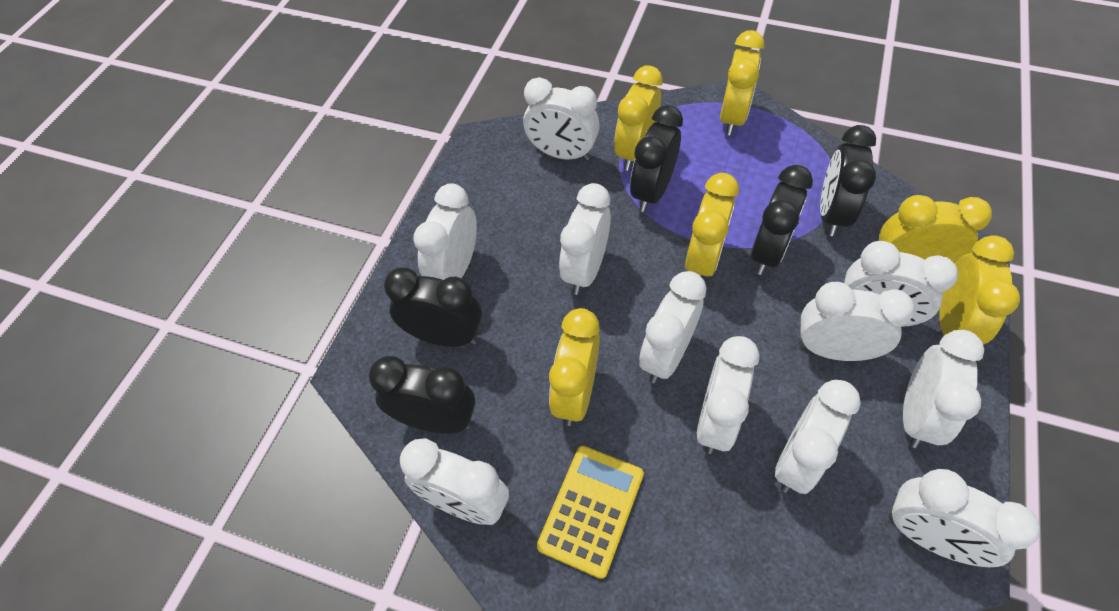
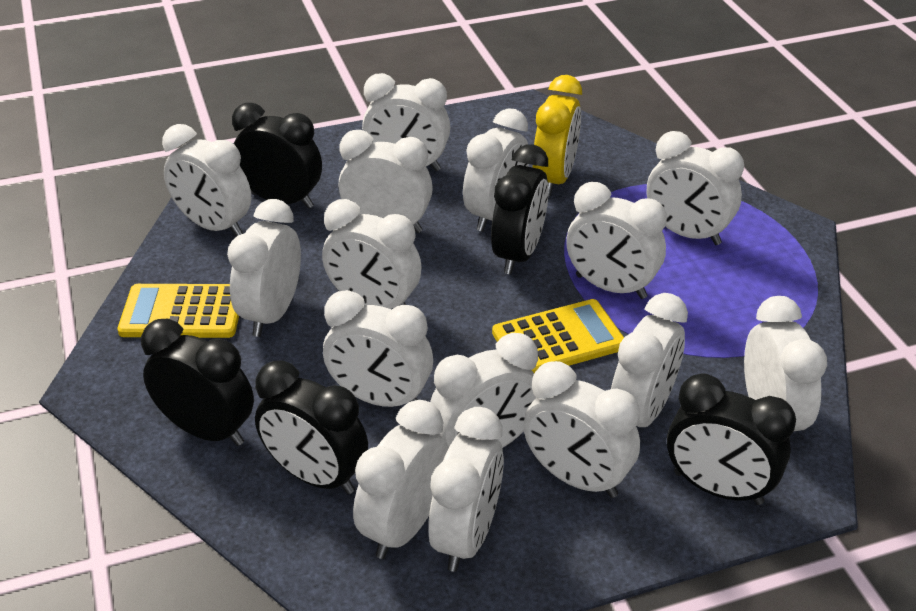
white clock: 11 -> 15
yellow calculator: 1 -> 2
yellow clock: 6 -> 1

